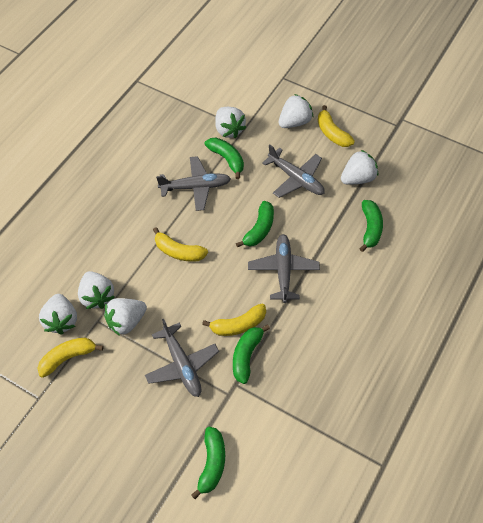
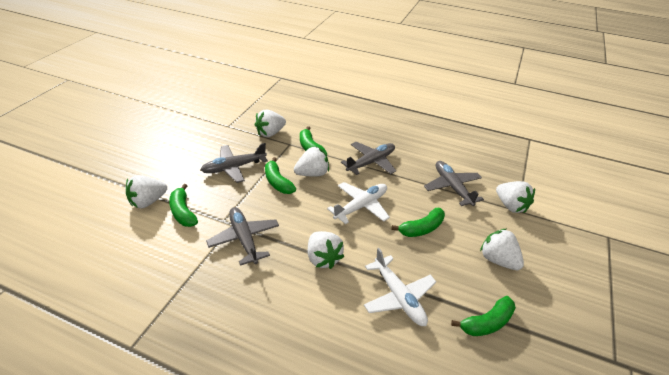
white plane: 0 -> 2
yellow banana: 4 -> 0

